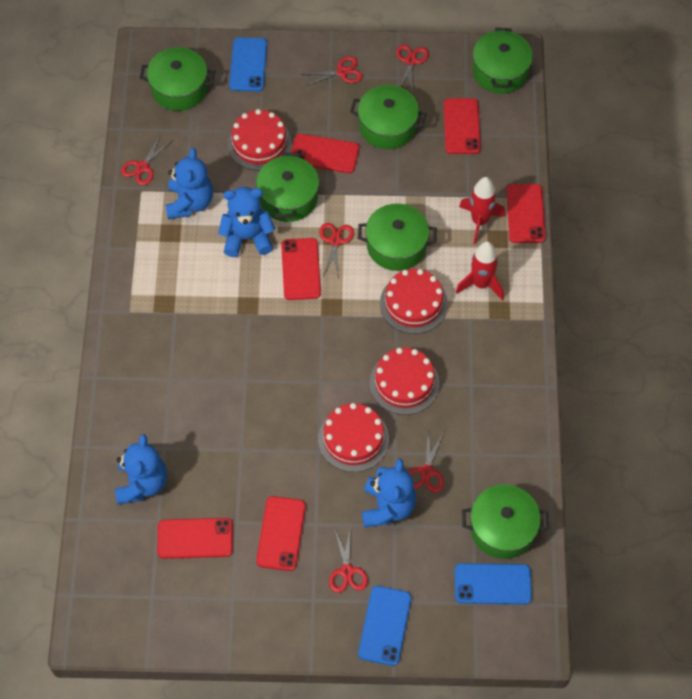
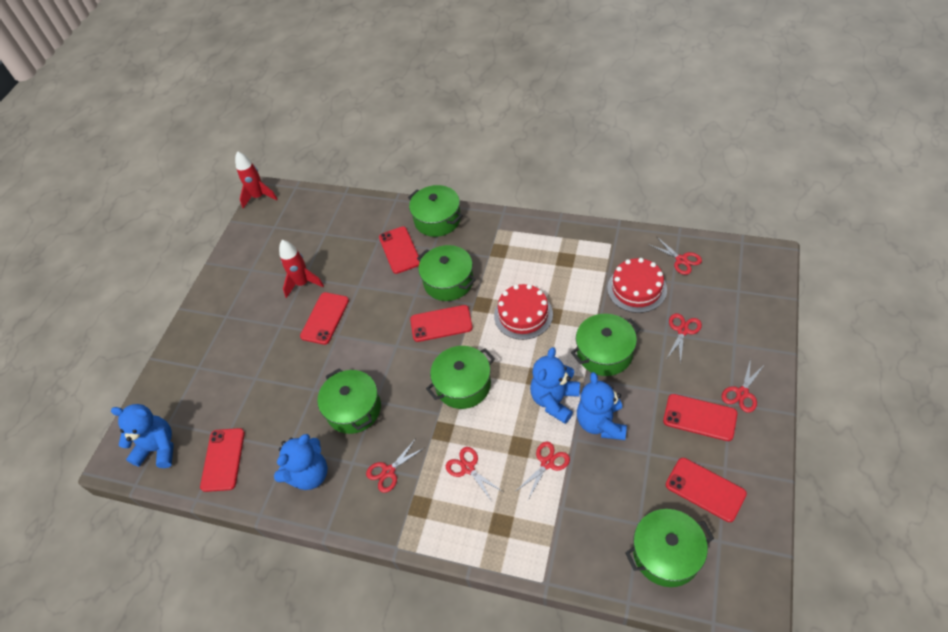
blue phone: 3 -> 0
red cake: 4 -> 2

